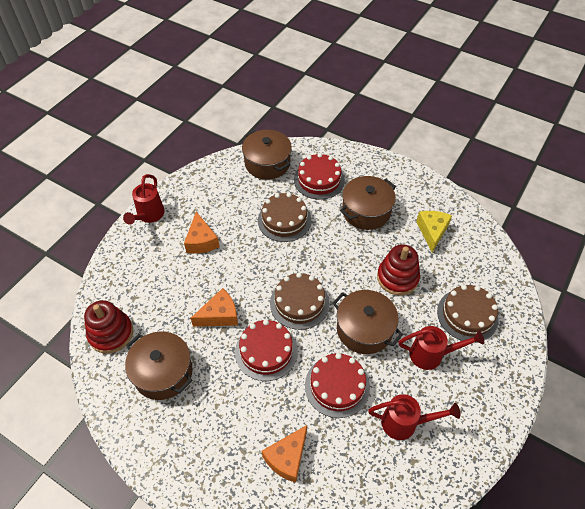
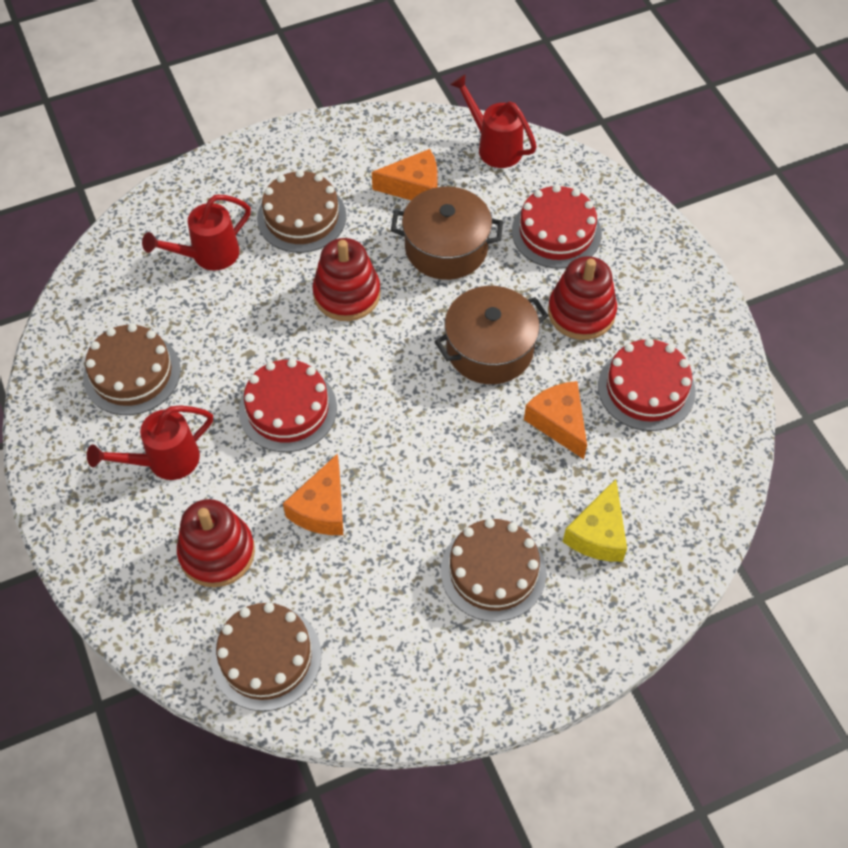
brown cake: 3 -> 4
brown pot: 4 -> 2
red stacking toy: 2 -> 3

